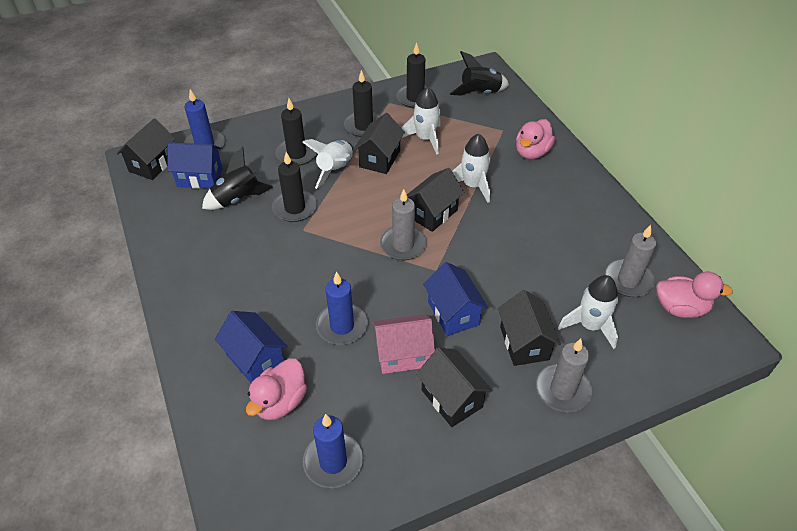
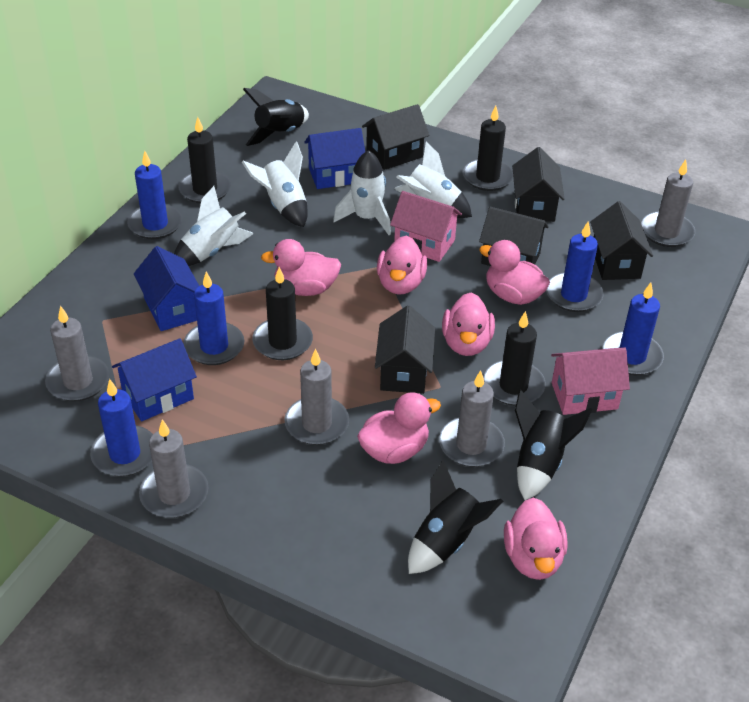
black rocket: 2 -> 3
blue candle: 3 -> 5
grey candle: 3 -> 5
pink duck: 3 -> 6
pink house: 1 -> 2

